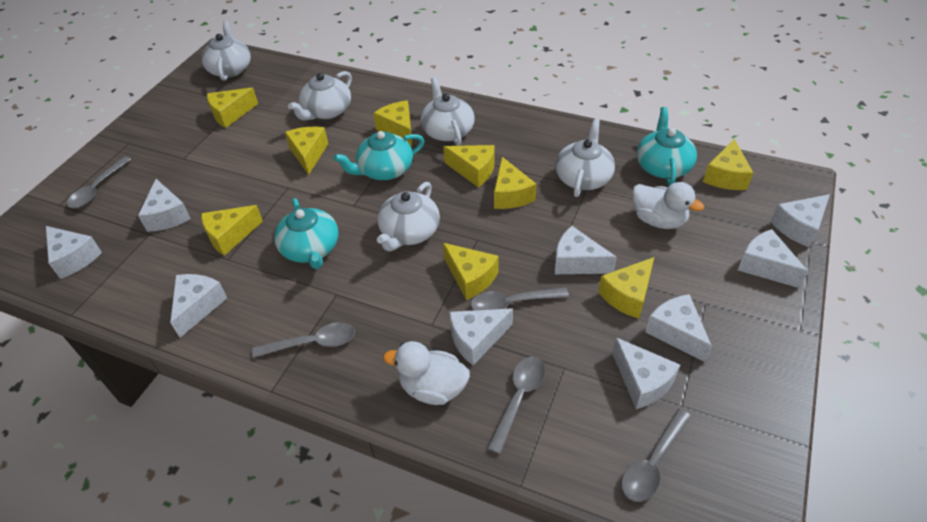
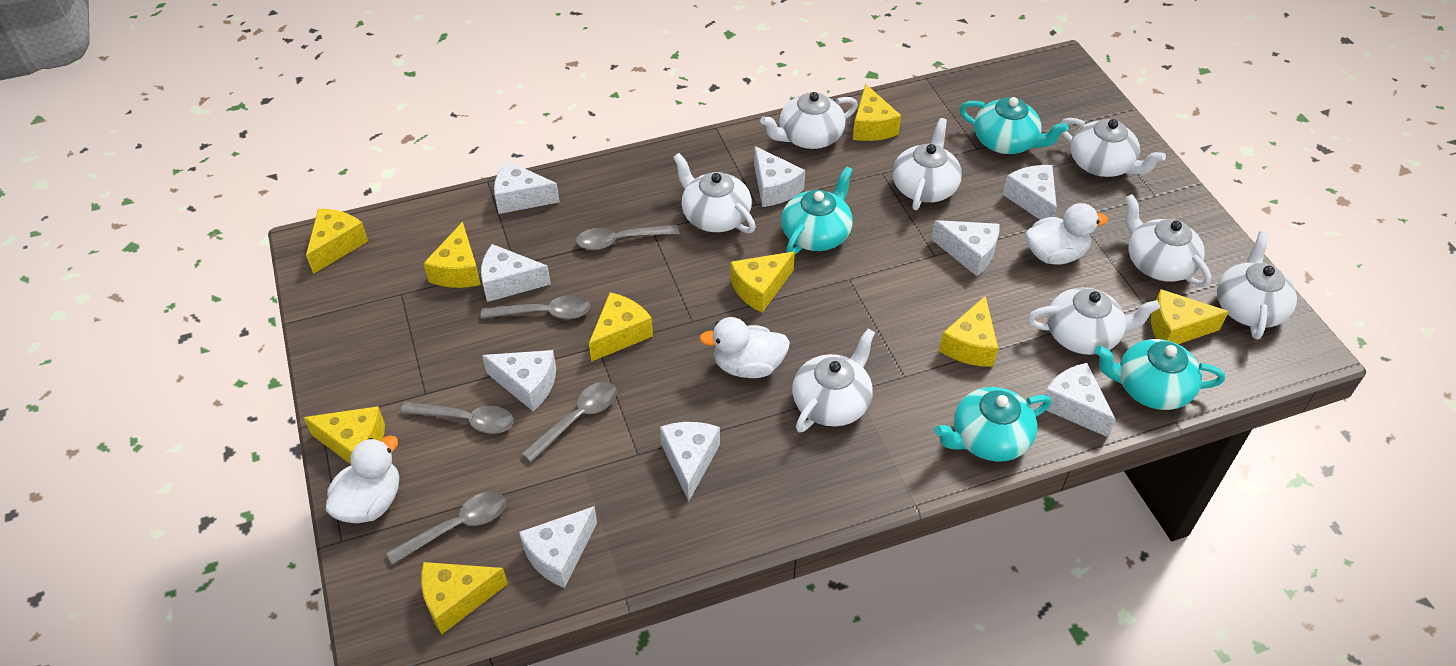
turquoise teapot: 3 -> 4
white duck: 2 -> 3
white teapot: 5 -> 8

